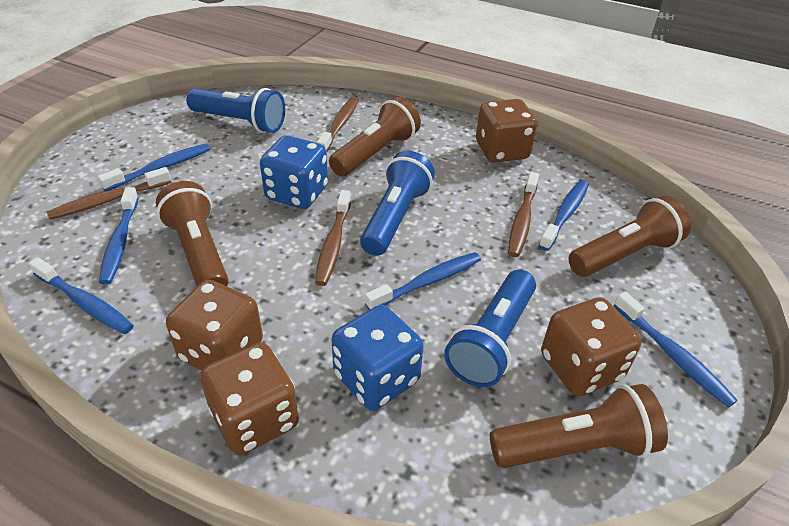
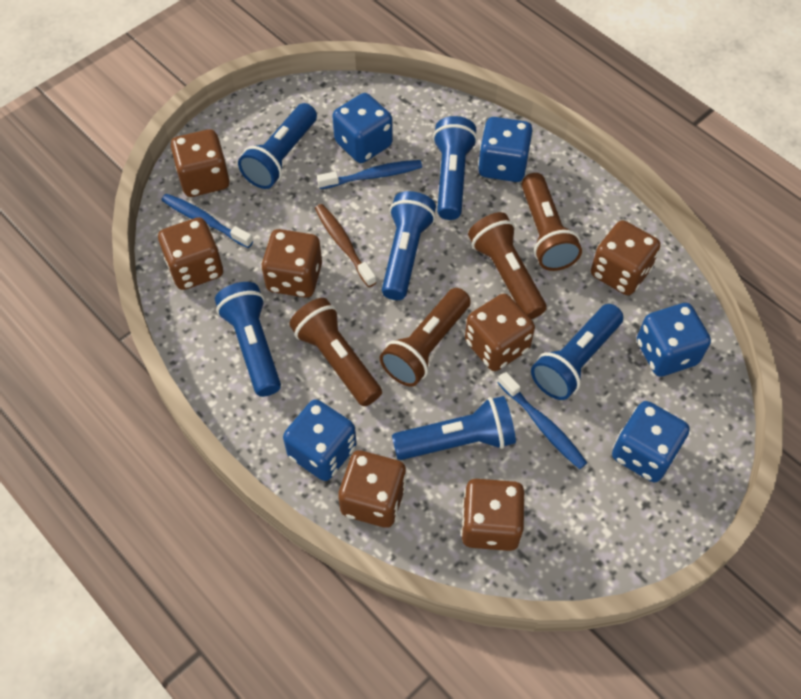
blue dice: 2 -> 5
blue flashlight: 3 -> 6
blue toothbrush: 6 -> 3
brown dice: 4 -> 7
brown toothbrush: 4 -> 1

